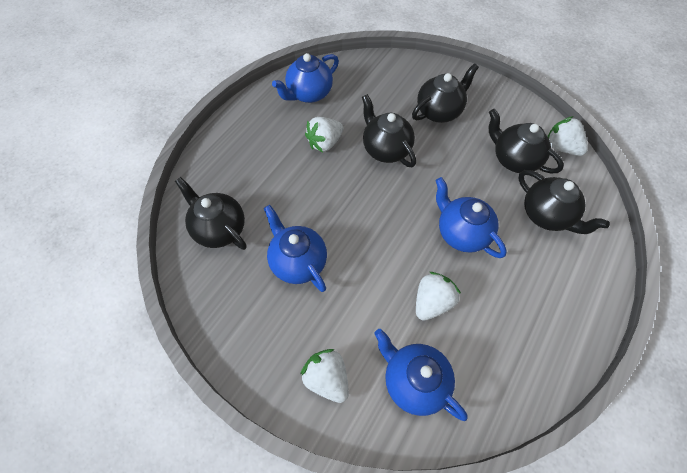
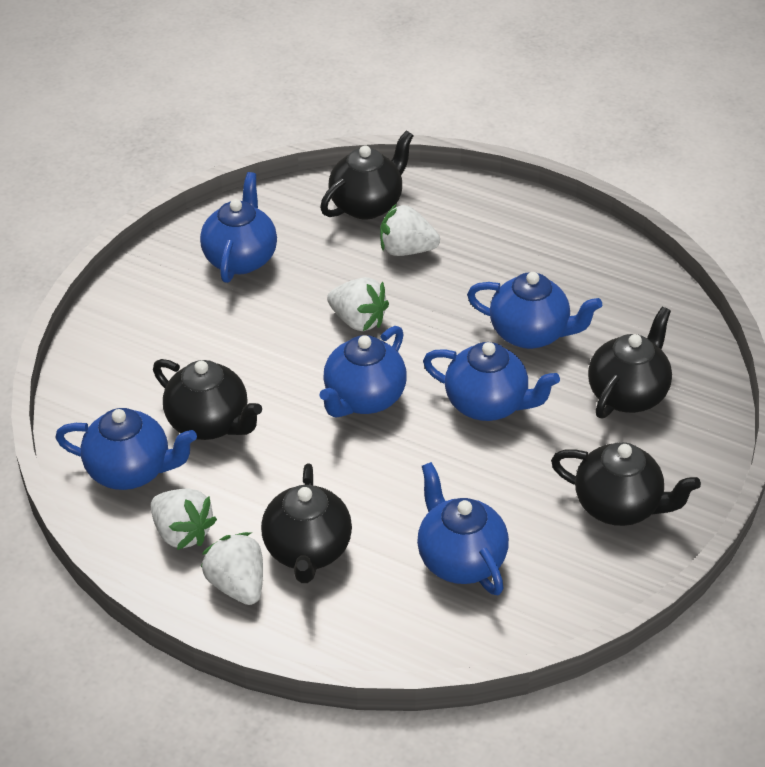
blue teapot: 4 -> 6

